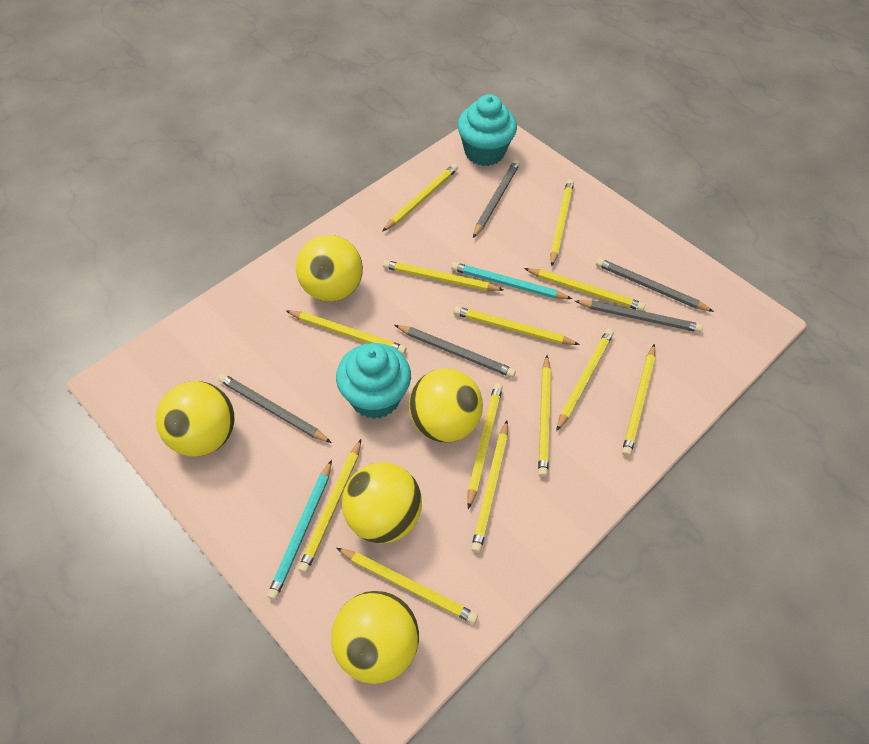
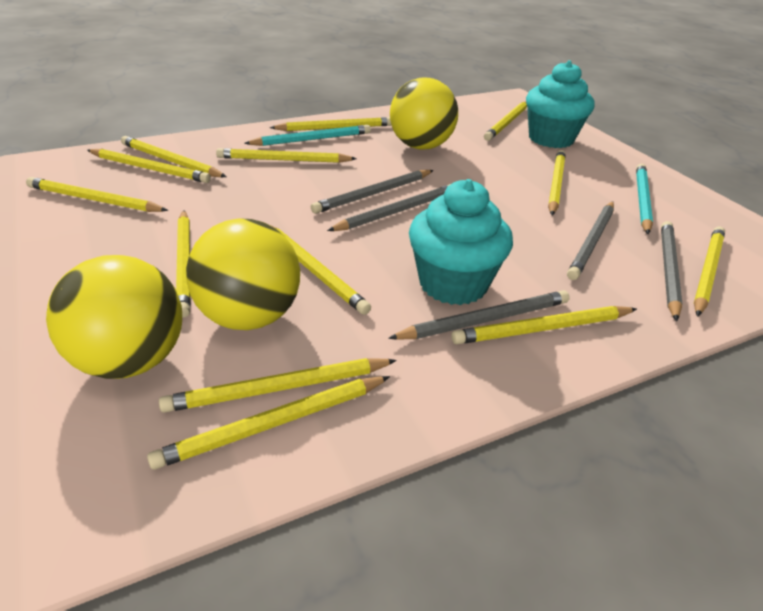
yellow ball: 5 -> 3

